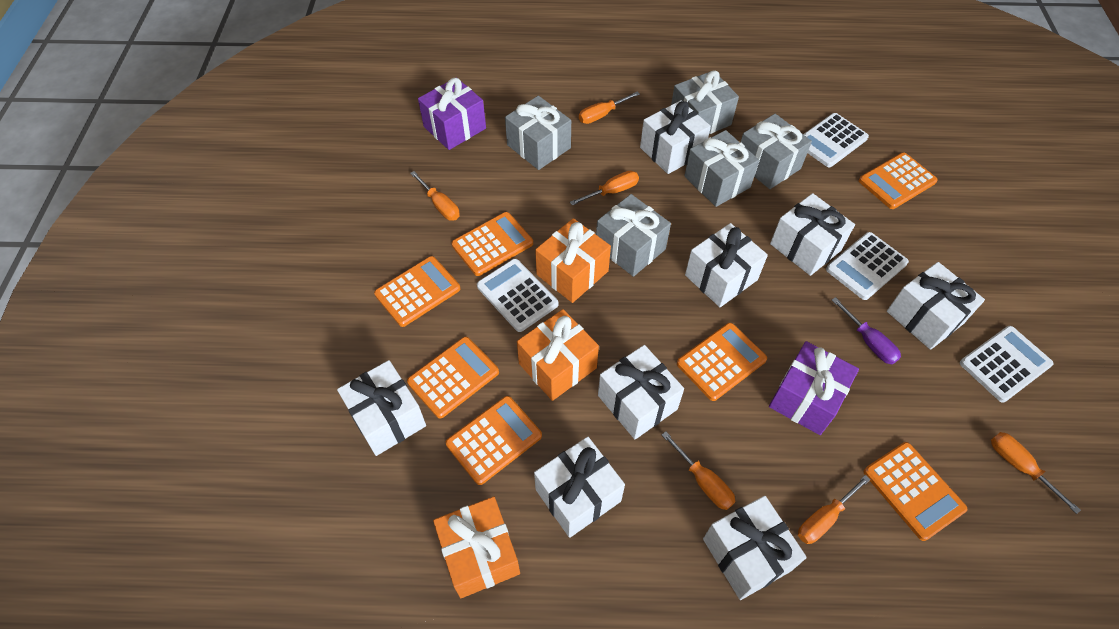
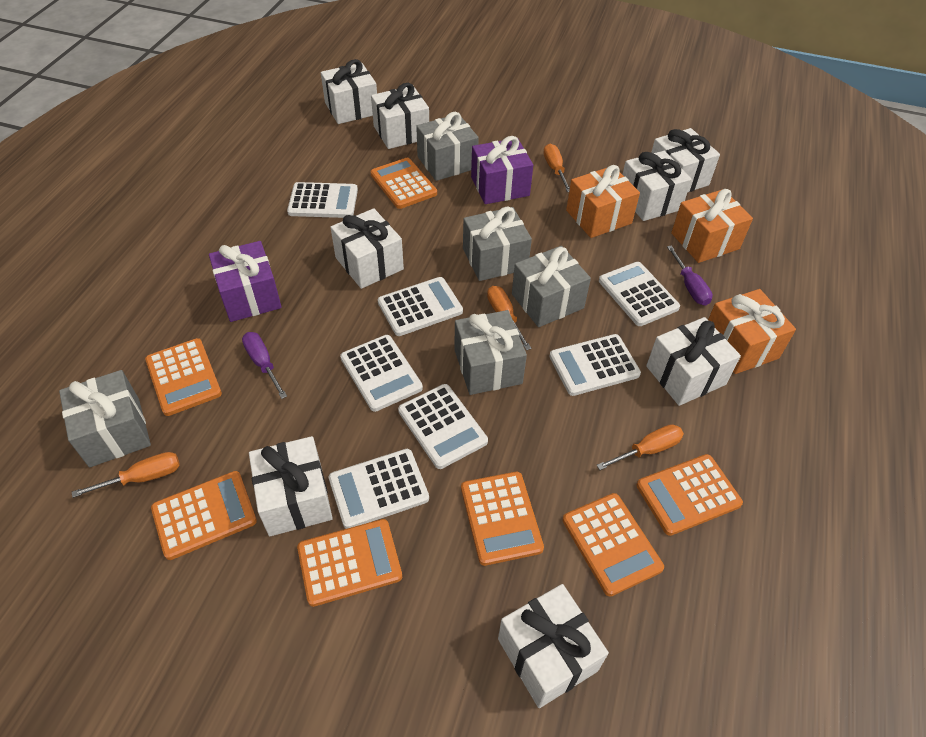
orange screwdriver: 6 -> 4
purple screwdriver: 1 -> 2
white calculator: 4 -> 7

